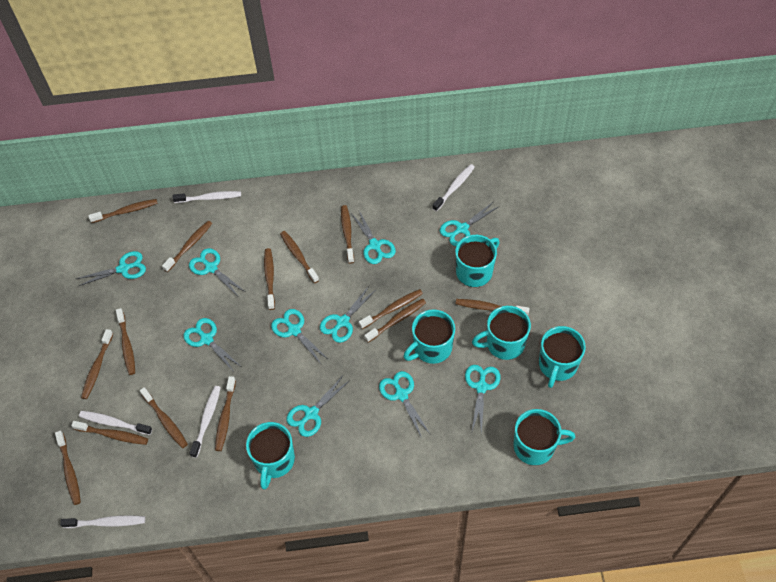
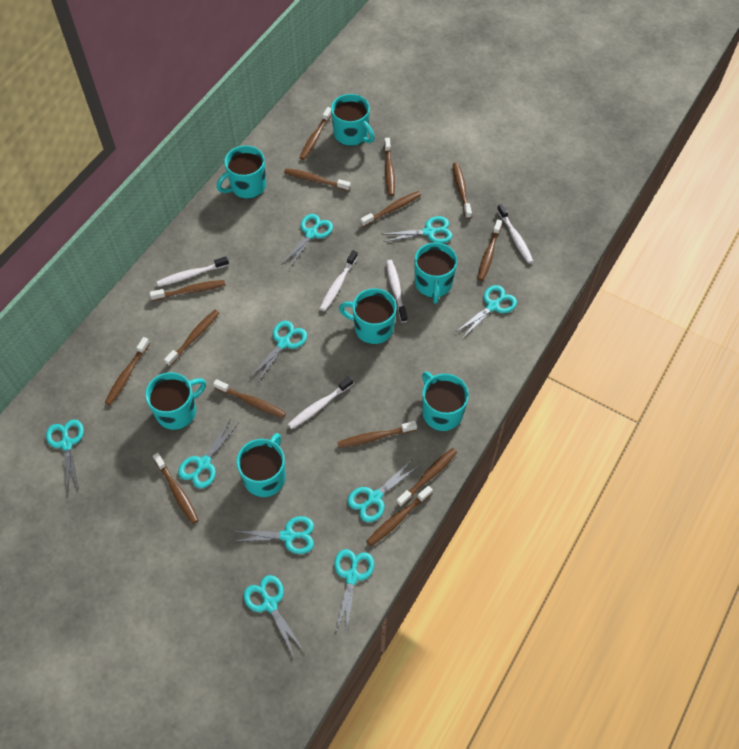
turquoise mug: 6 -> 7

